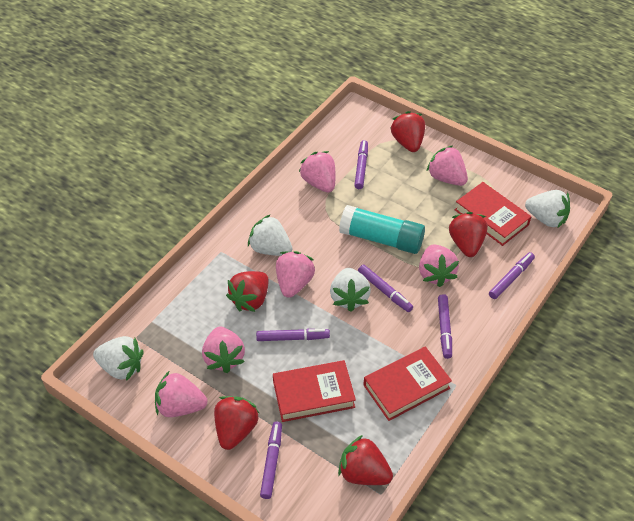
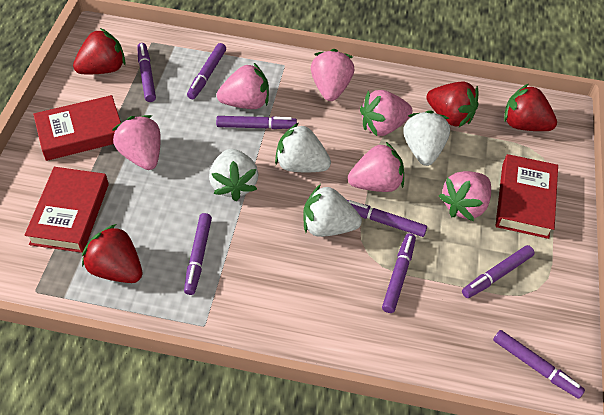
purple marker: 6 -> 8
red strawberry: 5 -> 4
turquoise glue stick: 1 -> 0

